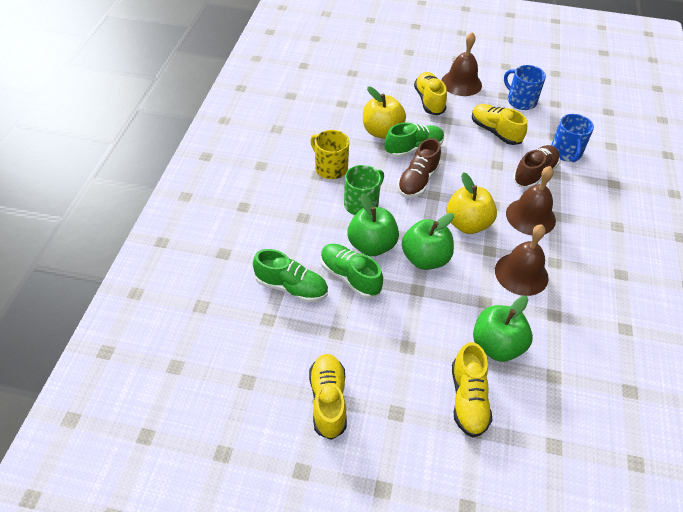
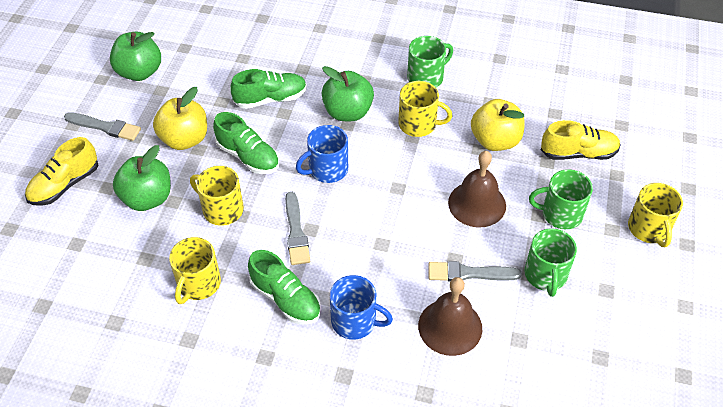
brown bell: 3 -> 2
brown shoe: 2 -> 0
green mug: 1 -> 3
grey brush: 0 -> 3
yellow mug: 1 -> 4
yellow shoe: 4 -> 2

